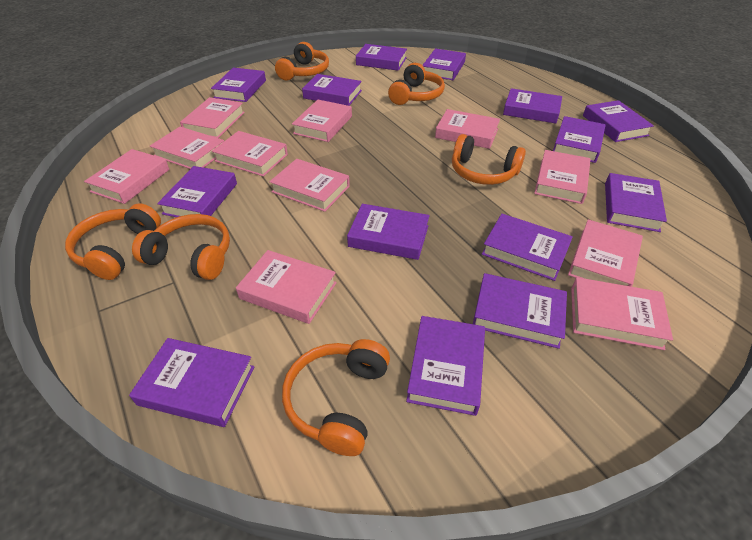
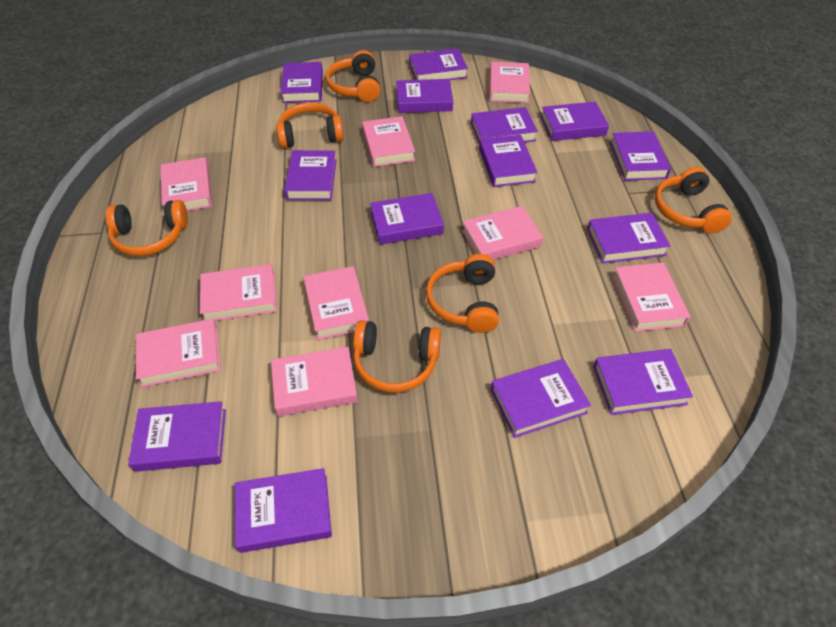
pink book: 11 -> 9

